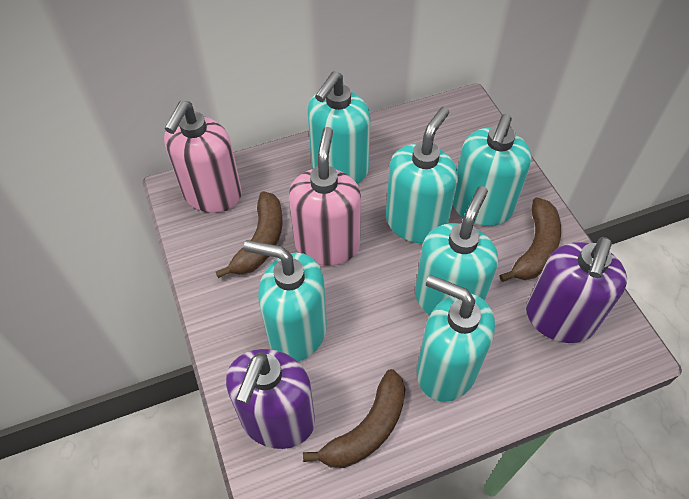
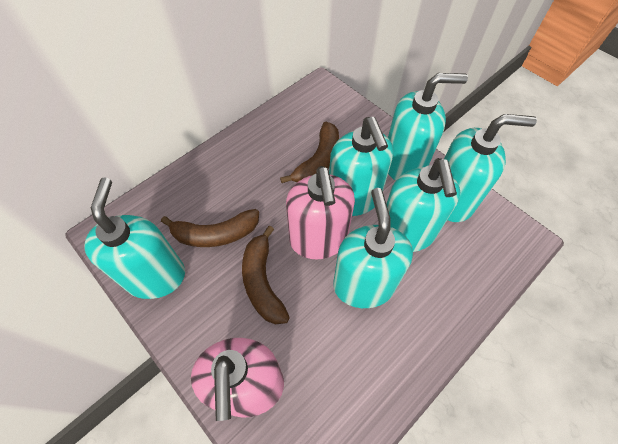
purple soap dispenser: 2 -> 0

